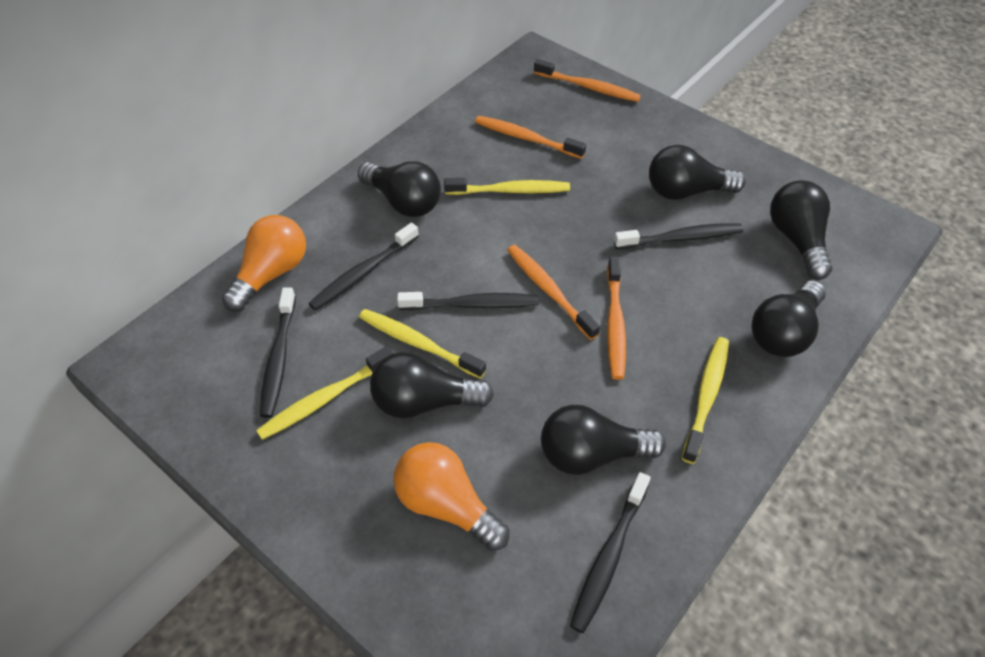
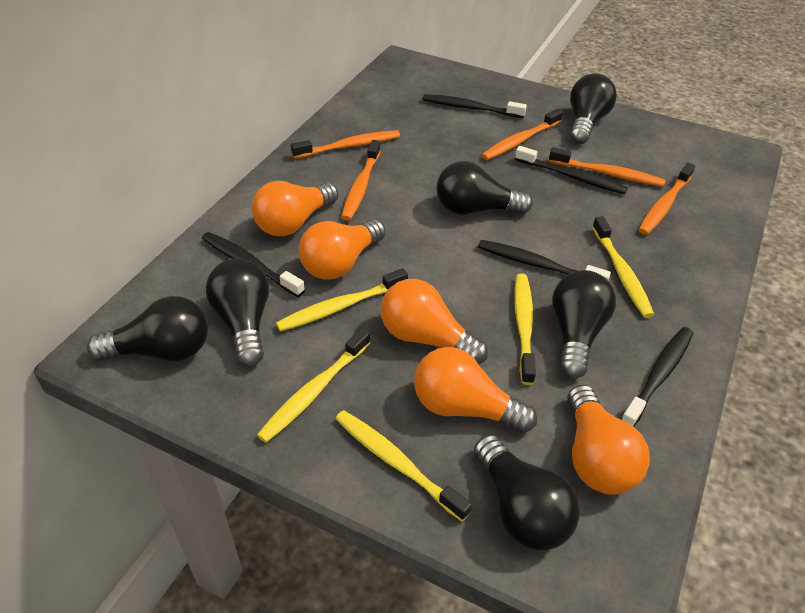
orange light bulb: 2 -> 5
orange toothbrush: 4 -> 5
yellow toothbrush: 4 -> 5

